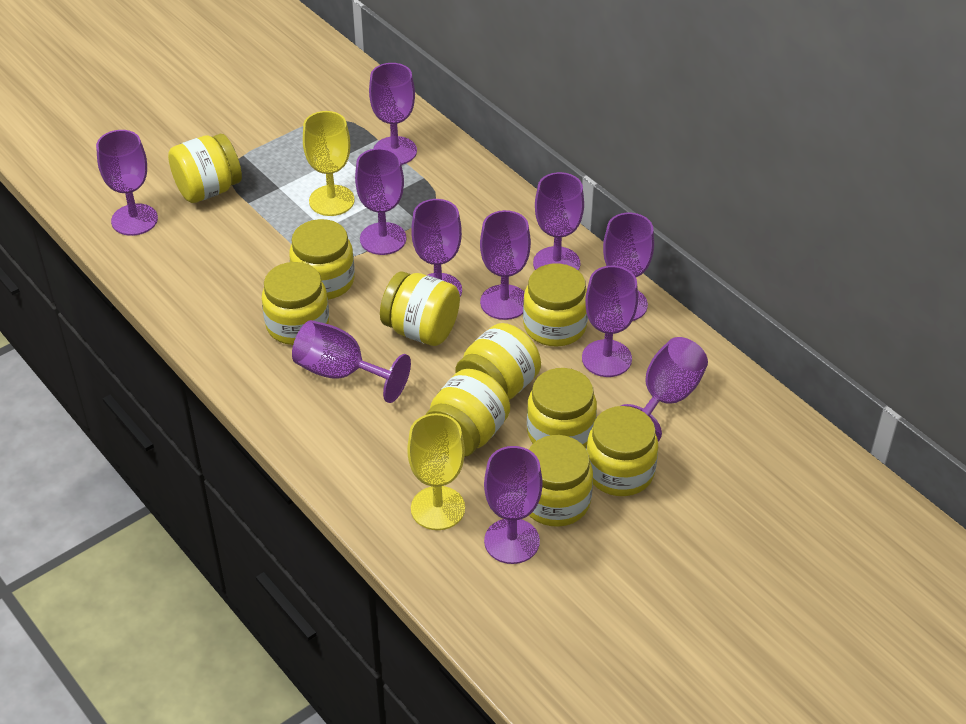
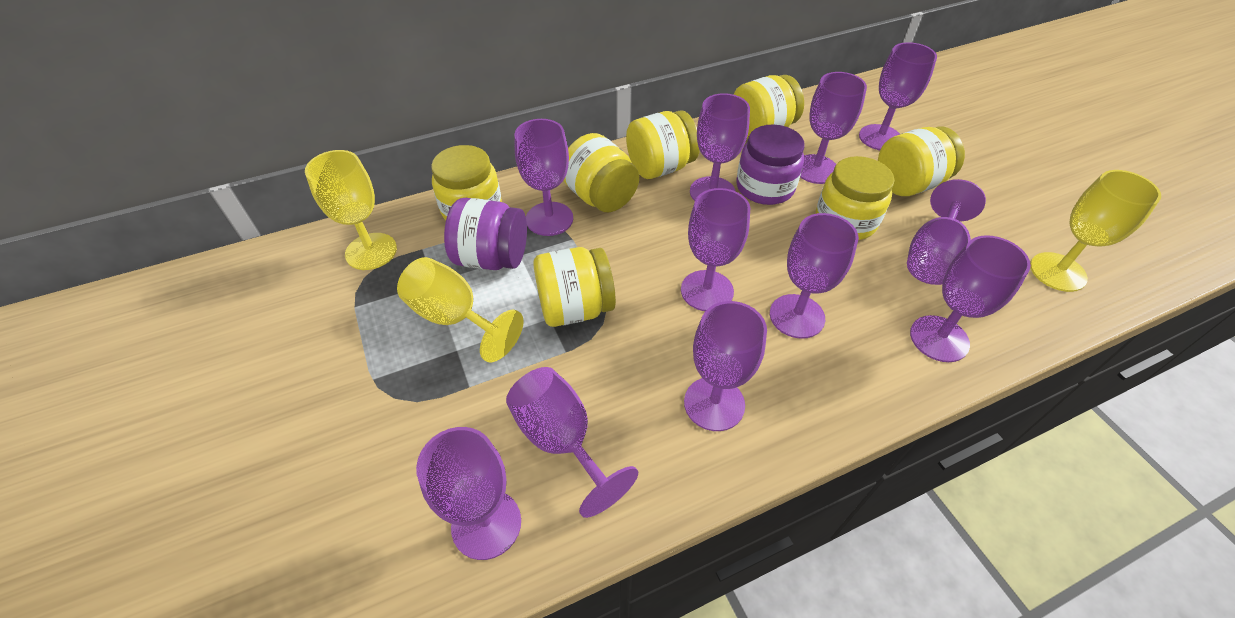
purple jar: 0 -> 2
yellow goblet: 2 -> 3
yellow jar: 10 -> 7

